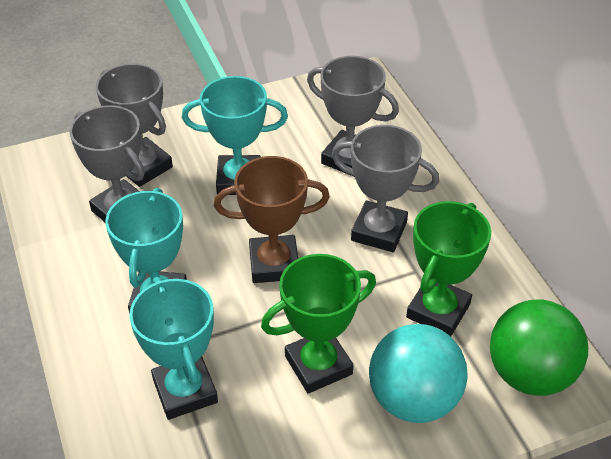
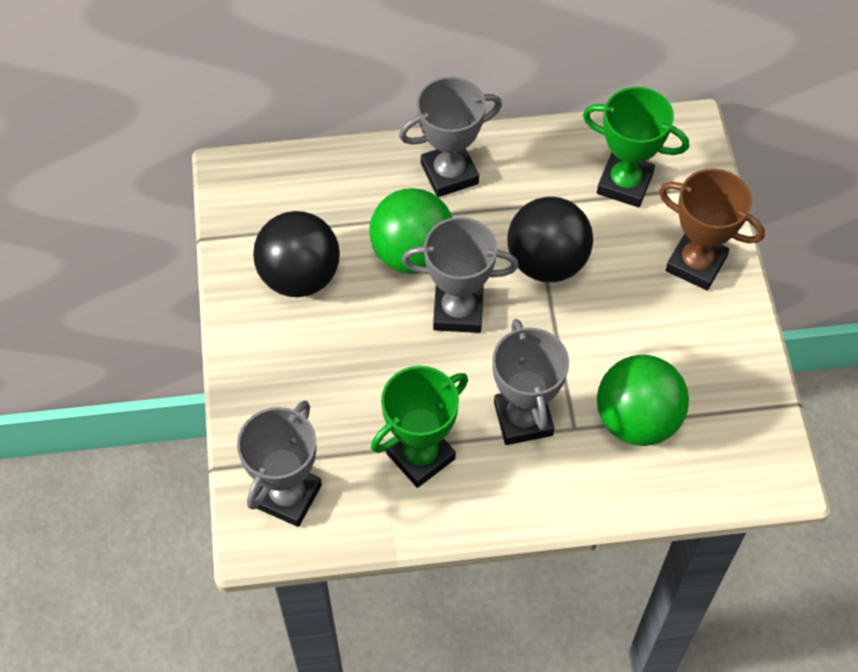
black ball: 0 -> 2
green ball: 1 -> 2
turquoise ball: 1 -> 0
turquoise trophy: 3 -> 0

